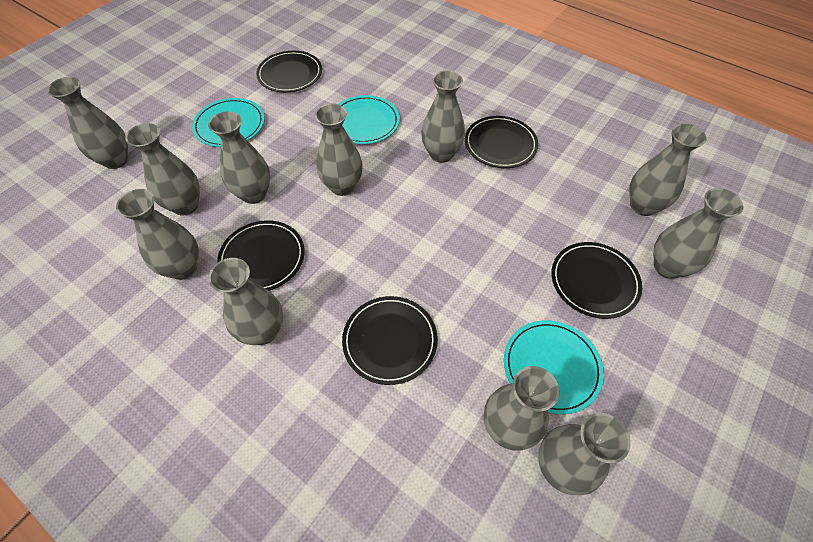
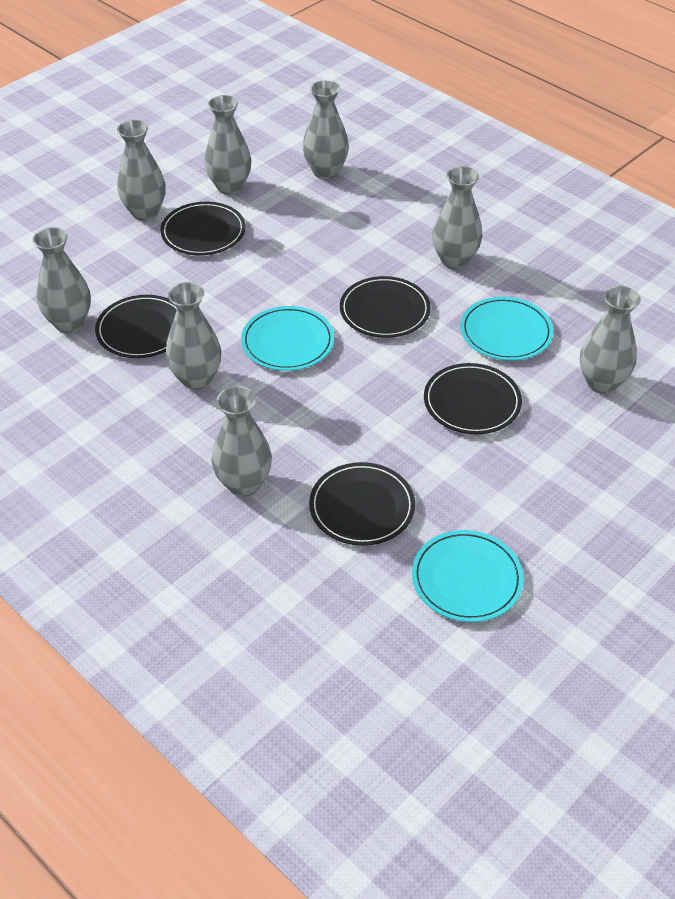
grey vase: 11 -> 8

